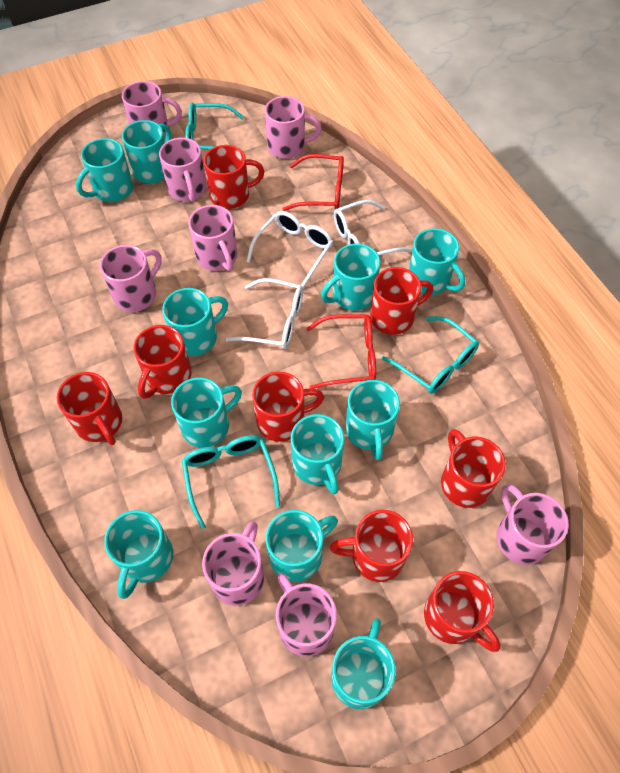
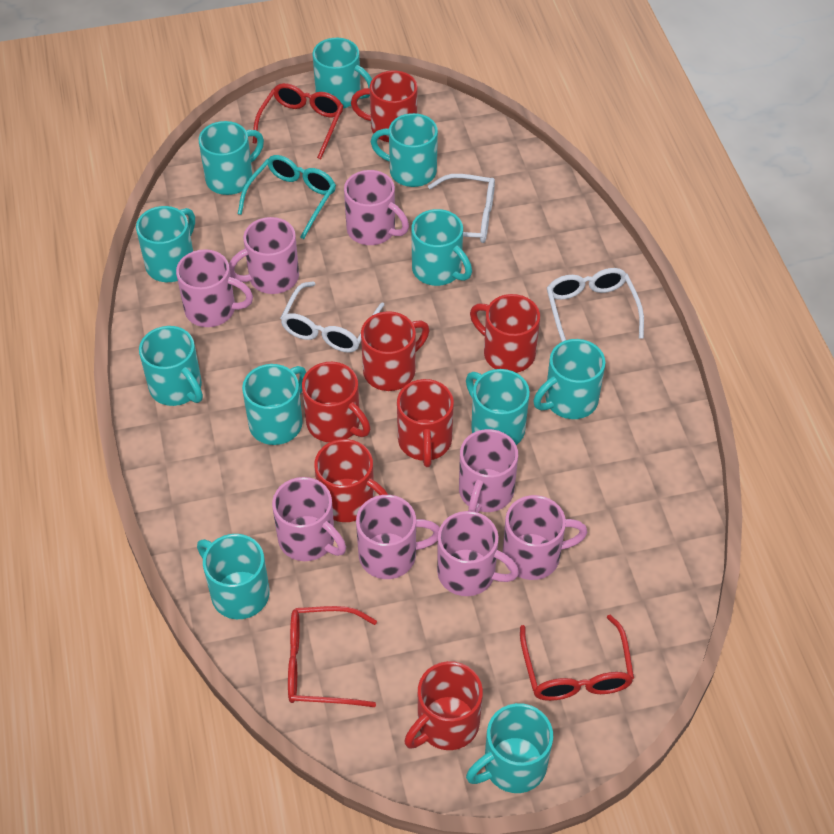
red glasses: 2 -> 3
red mug: 8 -> 7
turquoise glasses: 3 -> 1

